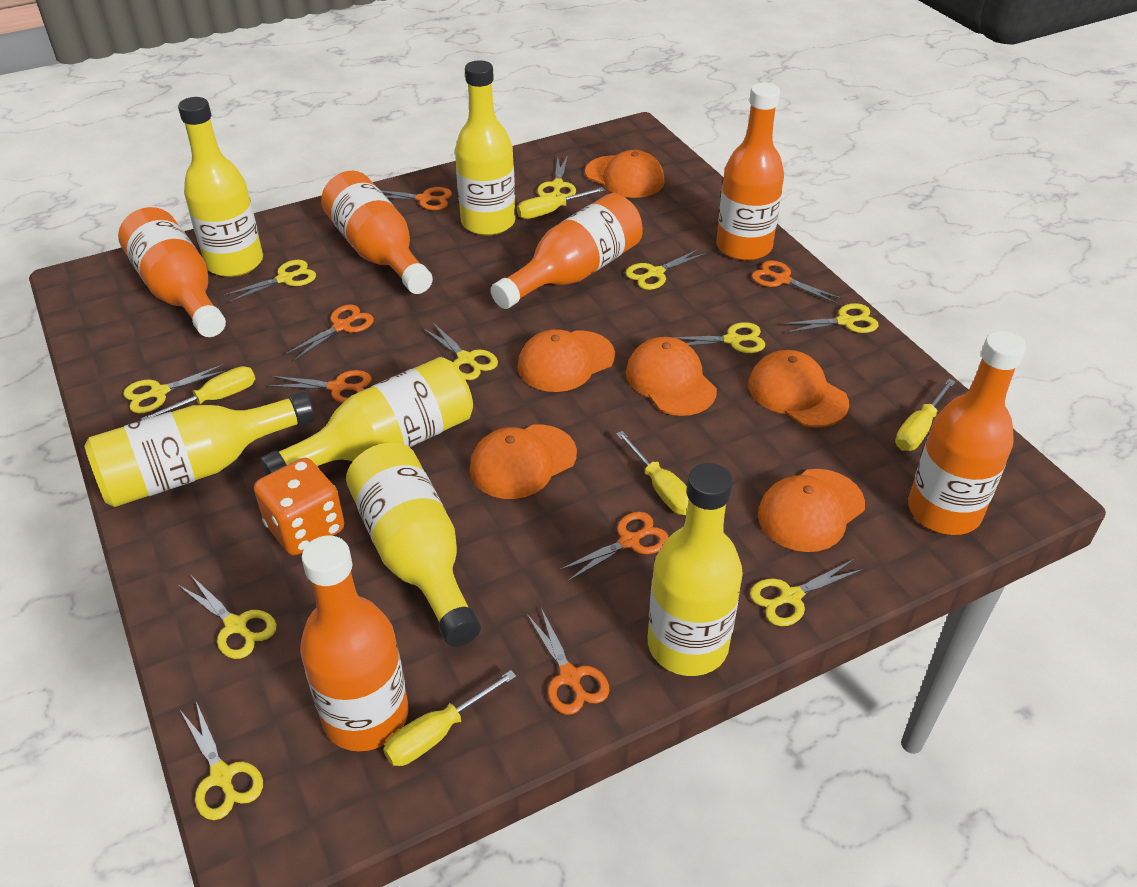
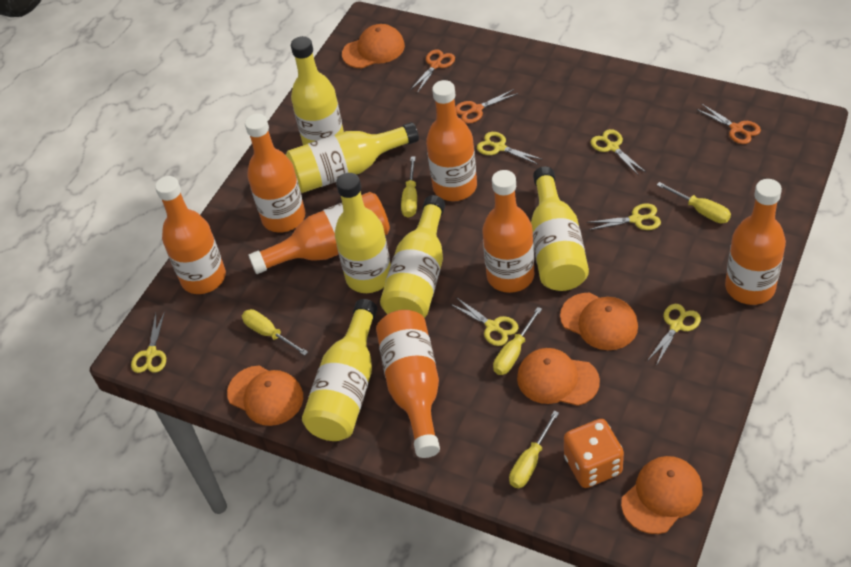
orange bottle: 6 -> 7
orange cap: 6 -> 5
orange scissors: 6 -> 3
yellow scissors: 10 -> 6

